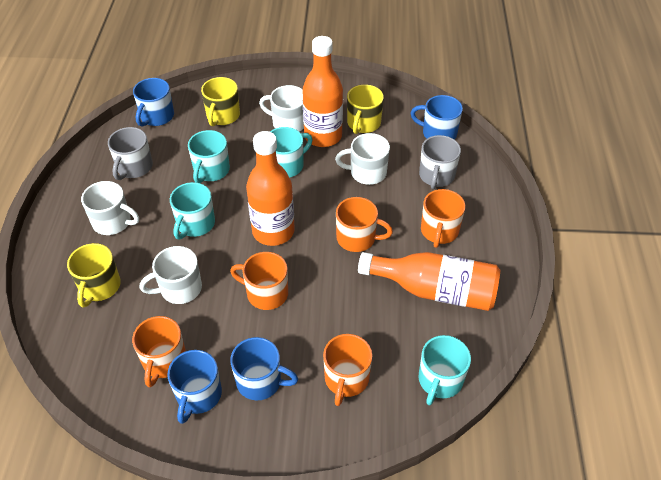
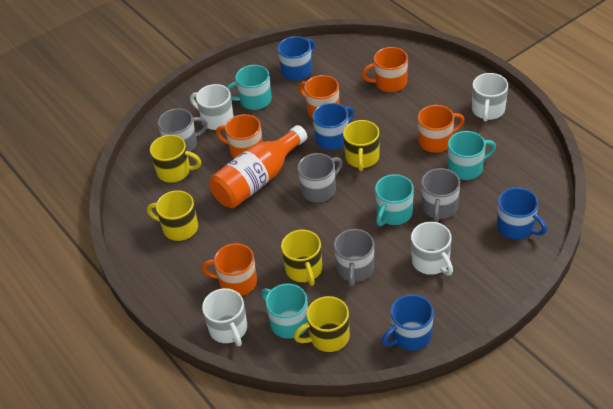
grey mug: 2 -> 4
orange bottle: 3 -> 1
yellow mug: 3 -> 5

